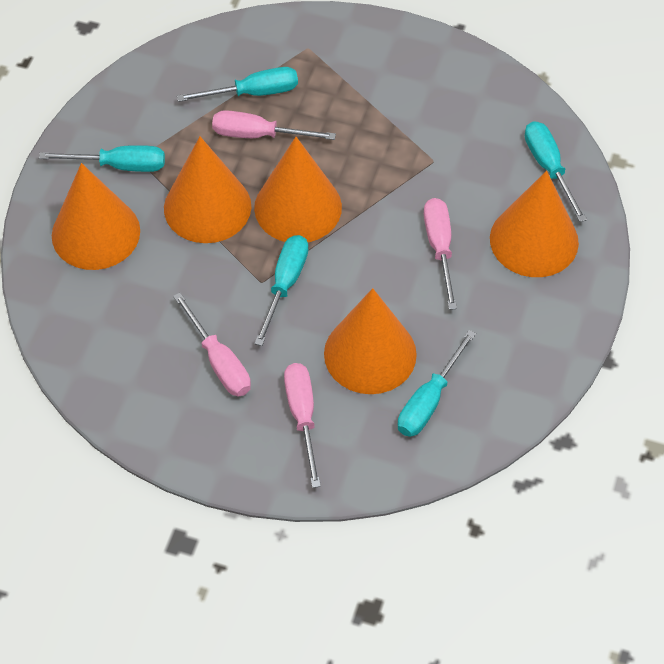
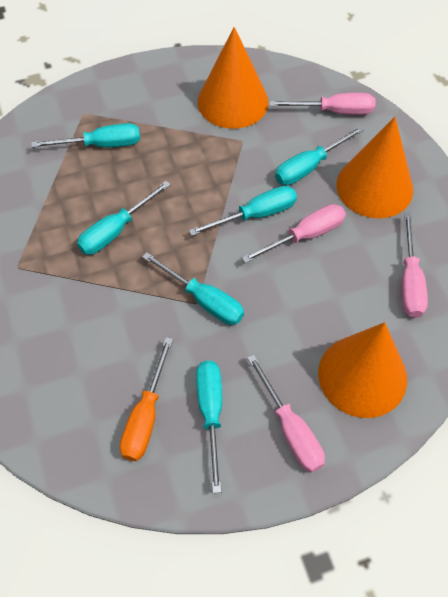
orange cone: 5 -> 3
orange screwdriver: 0 -> 1
turquoise screwdriver: 5 -> 6

